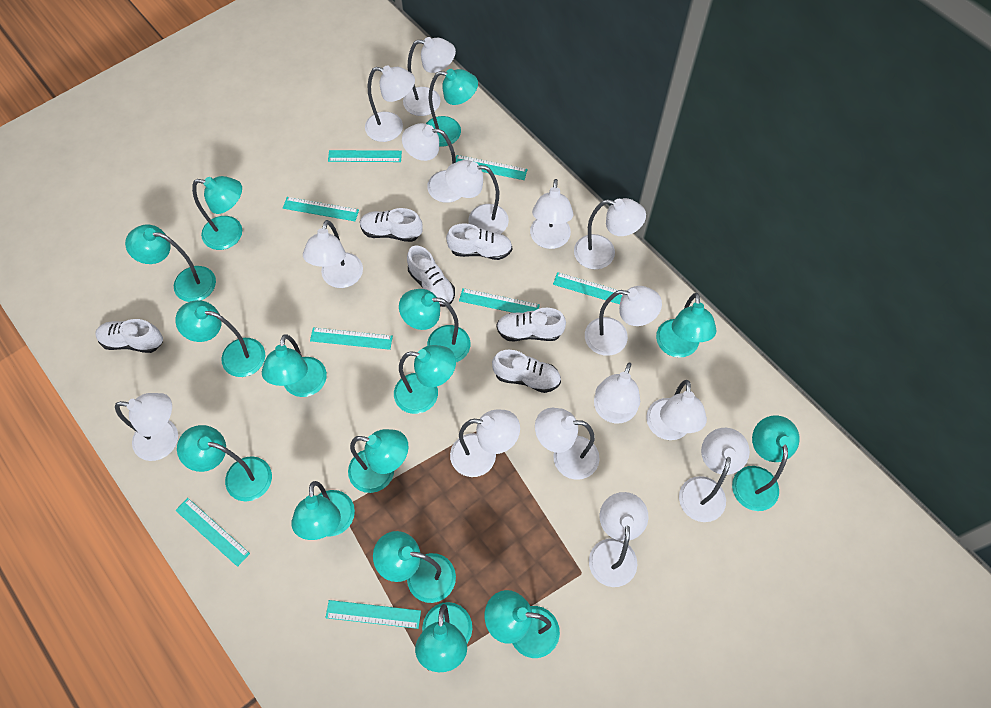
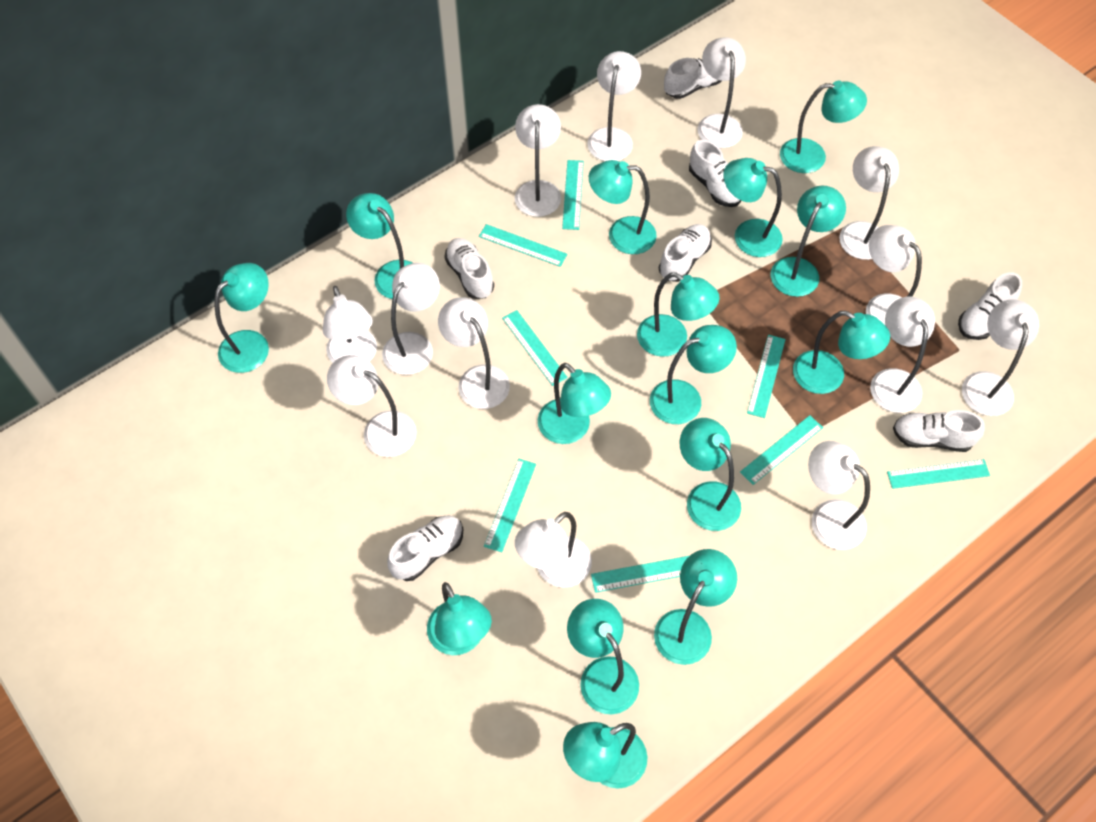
white lamp: 15 -> 13
white shoe: 6 -> 7

